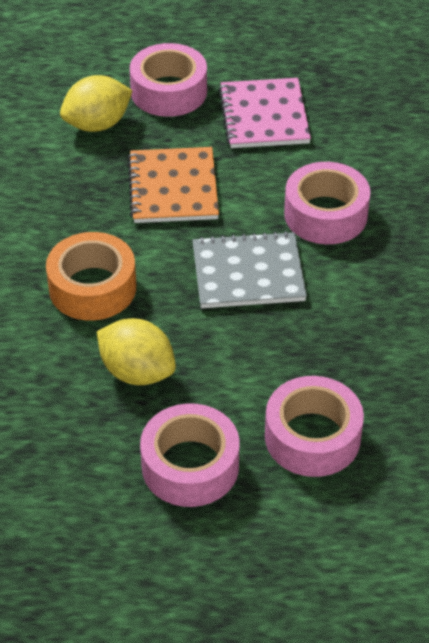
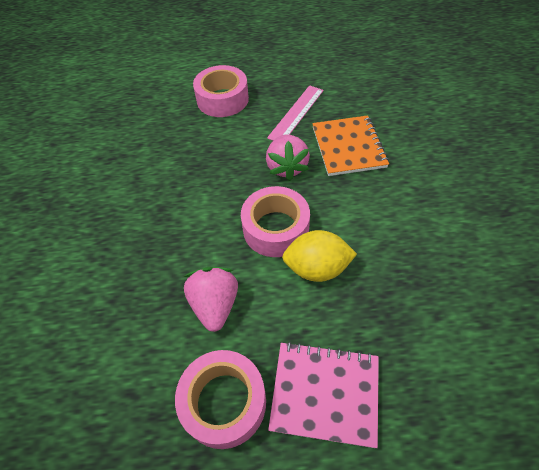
grey notebook: 1 -> 0
orange tape: 1 -> 0
pink ruler: 0 -> 1
pink strawberry: 0 -> 2
pink tape: 4 -> 3
yellow lemon: 2 -> 1

